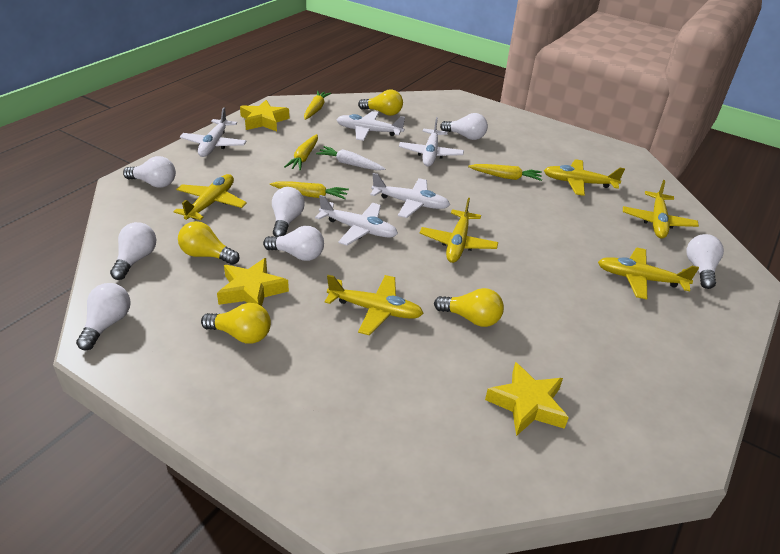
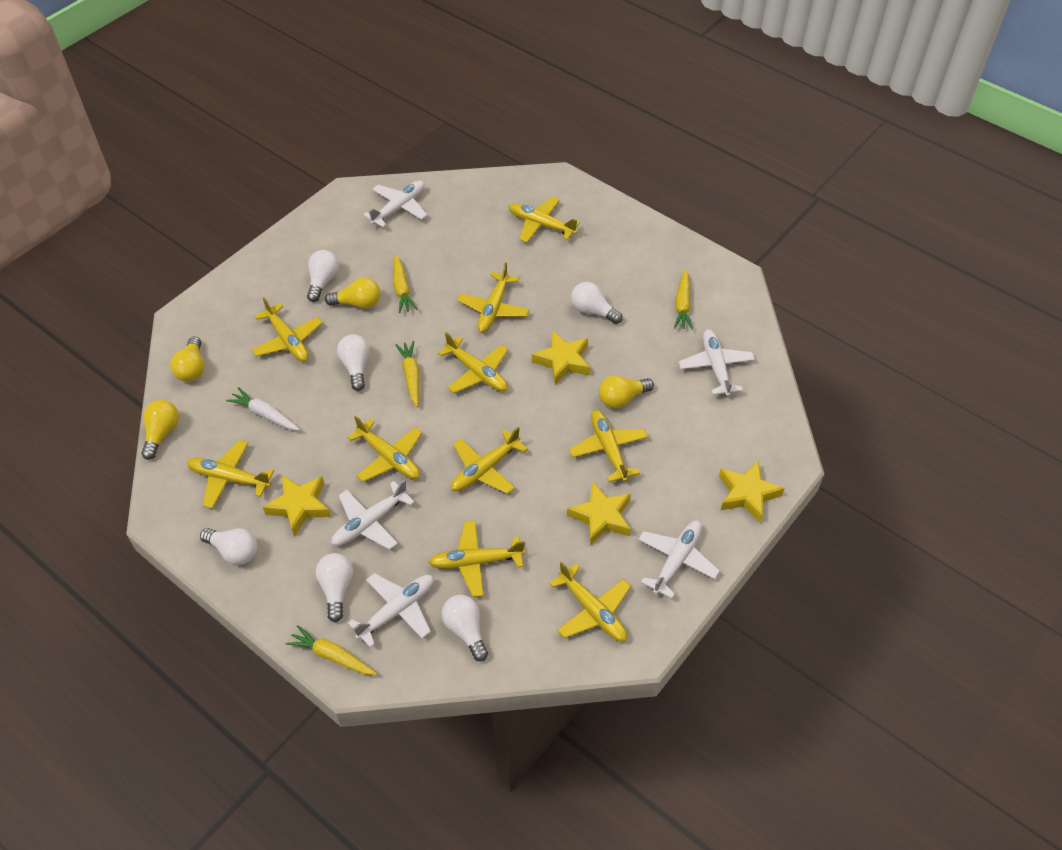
white light bulb: 7 -> 6
yellow plane: 6 -> 10
yellow star: 3 -> 4

